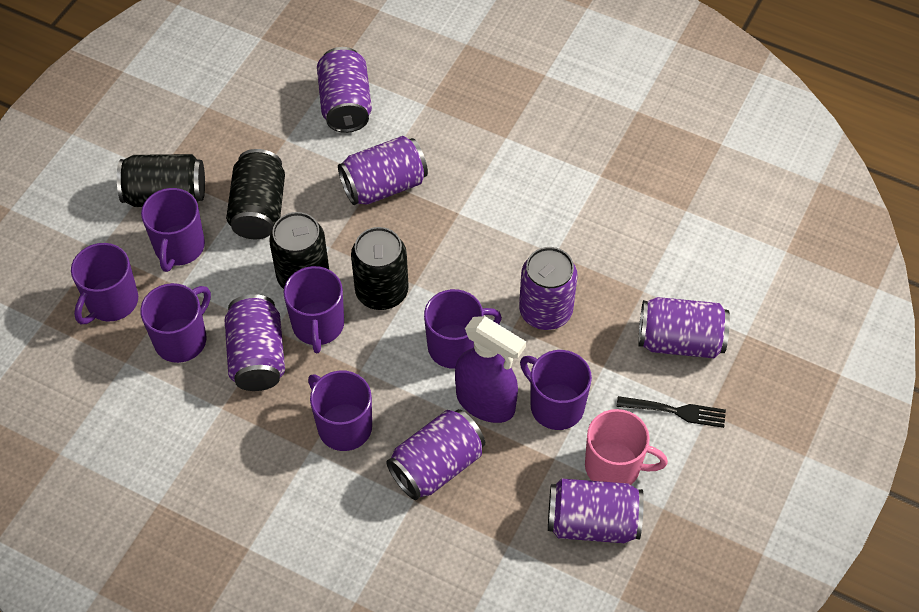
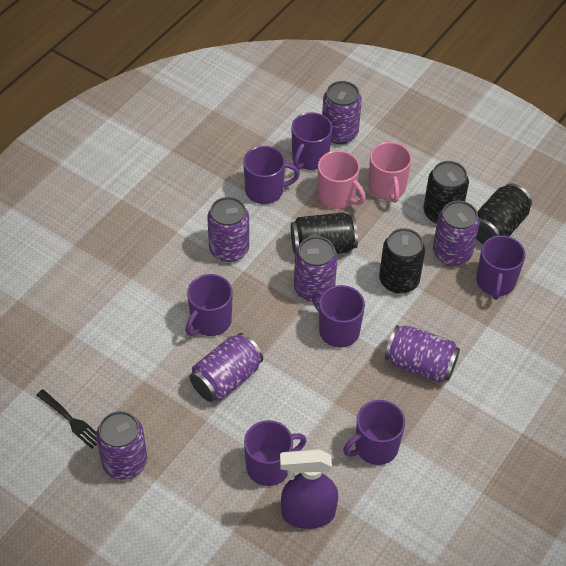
pink mug: 1 -> 2

